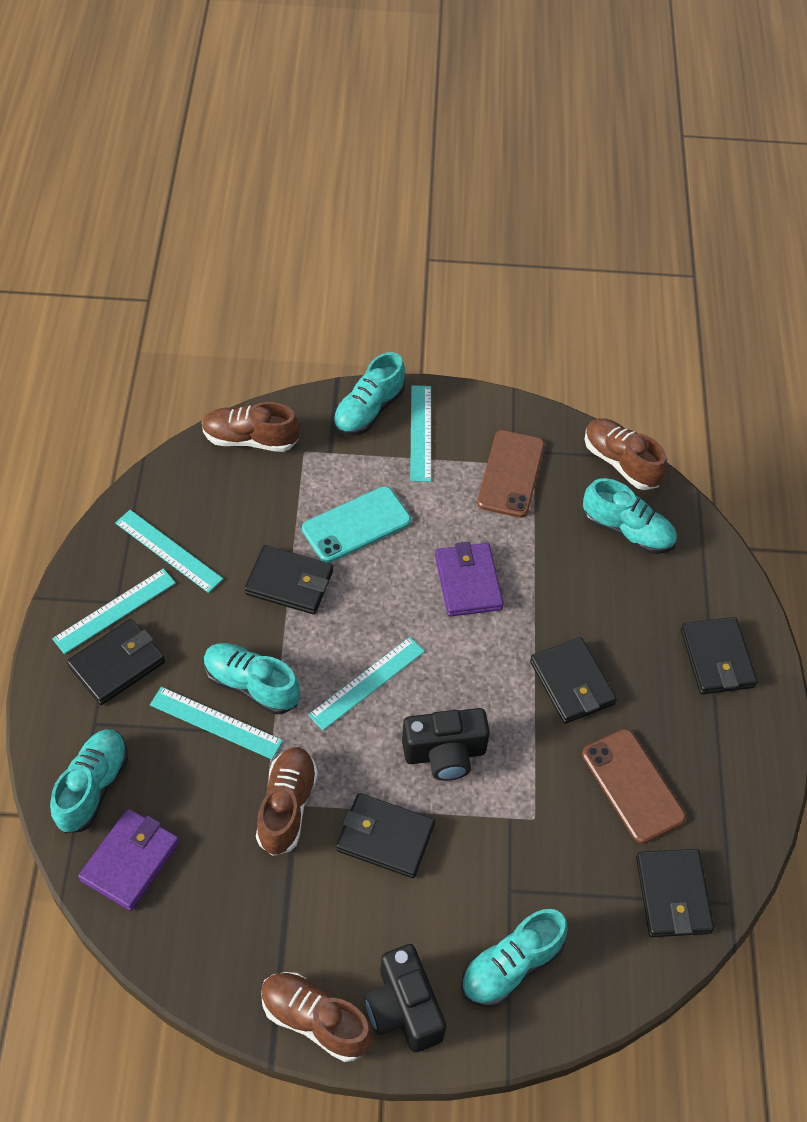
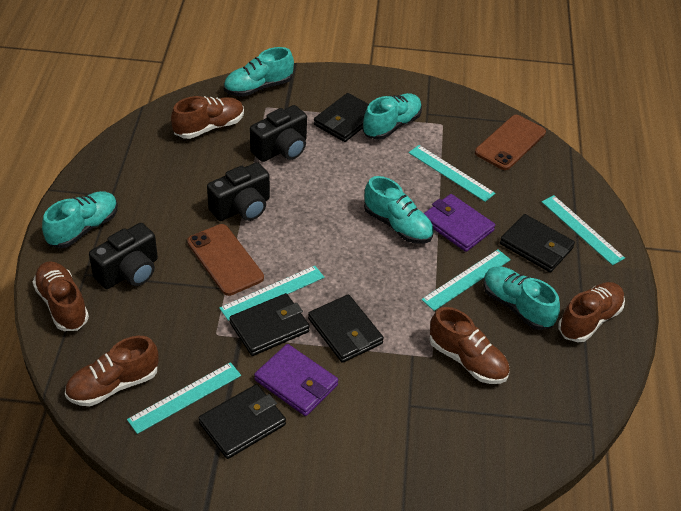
black camera: 2 -> 3
black wallet: 6 -> 5
brown shoe: 4 -> 5
turquoise phone: 1 -> 0

